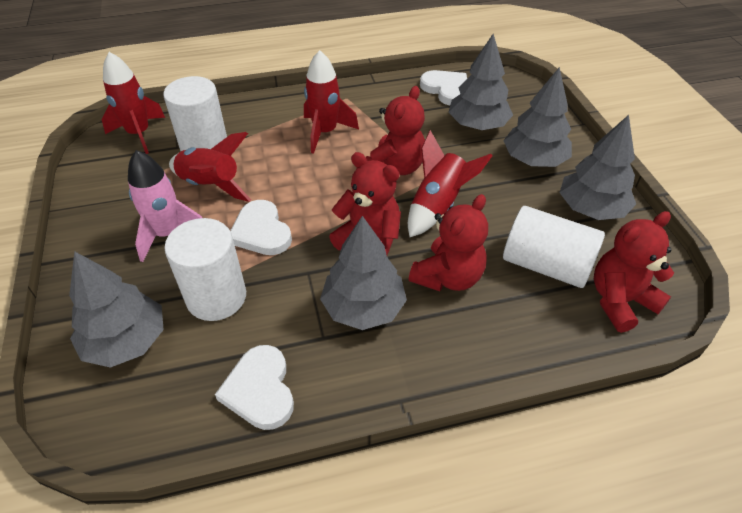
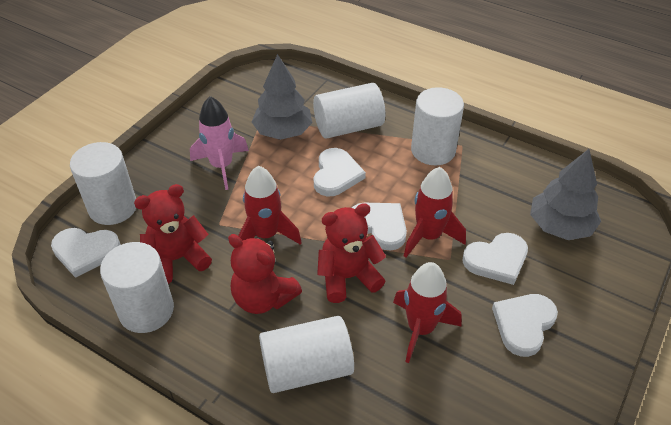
grey tree: 5 -> 2
red rocket: 4 -> 3
red teddy bear: 4 -> 3
white cylinder: 3 -> 5
white heart: 3 -> 5

